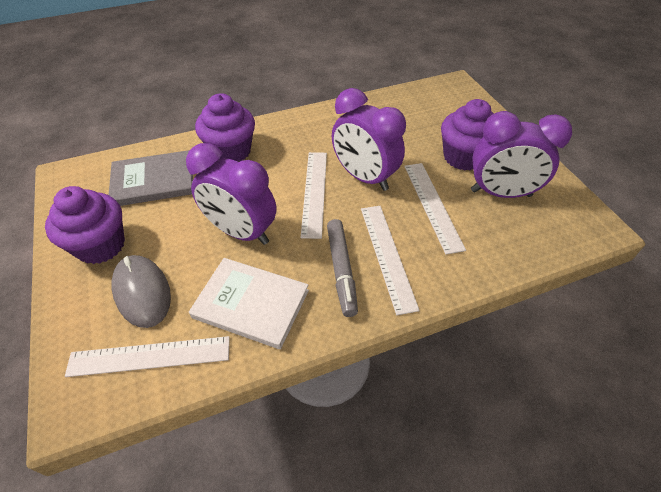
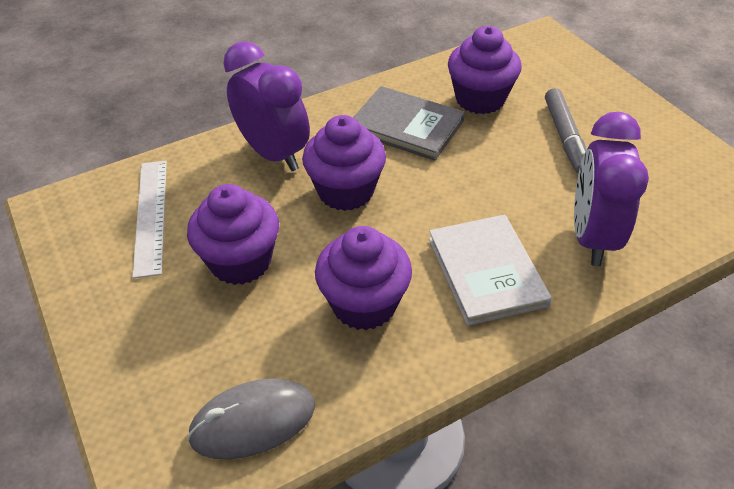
purple clock: 3 -> 2
purple cupcake: 3 -> 4
white ruler: 4 -> 1

